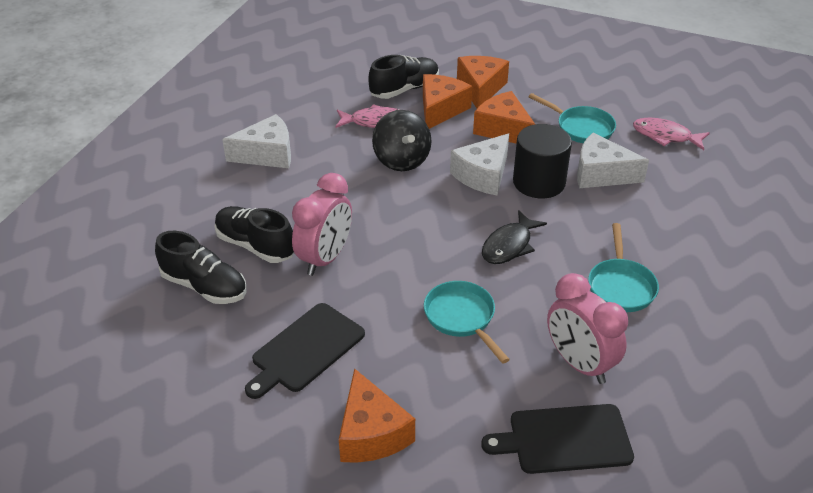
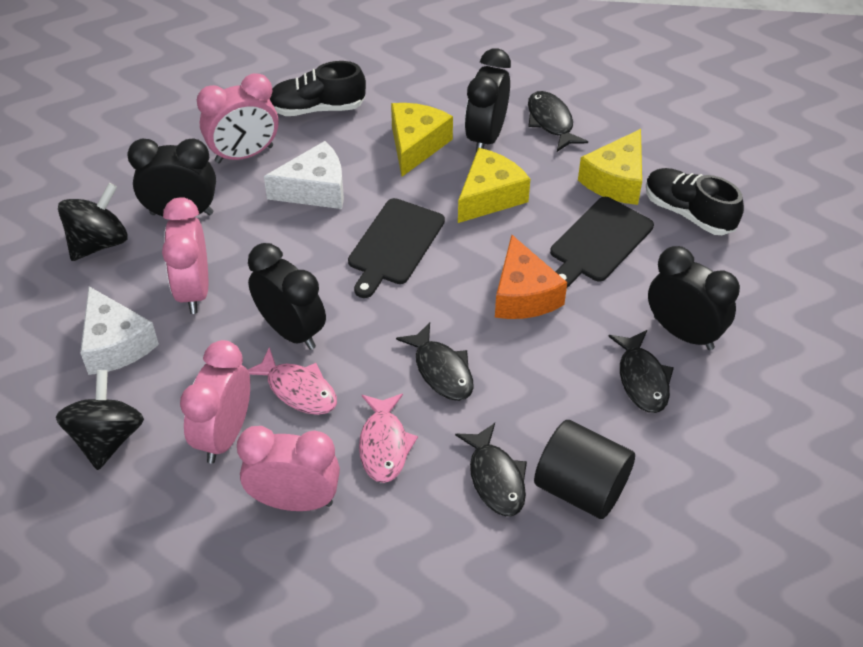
black clock: 0 -> 4
black fish: 1 -> 4
black shoe: 3 -> 2
black spinning top: 1 -> 2
orange cheese: 4 -> 1
pink clock: 2 -> 4
turquoise pan: 3 -> 0
white cheese: 3 -> 2
yellow cheese: 0 -> 3

